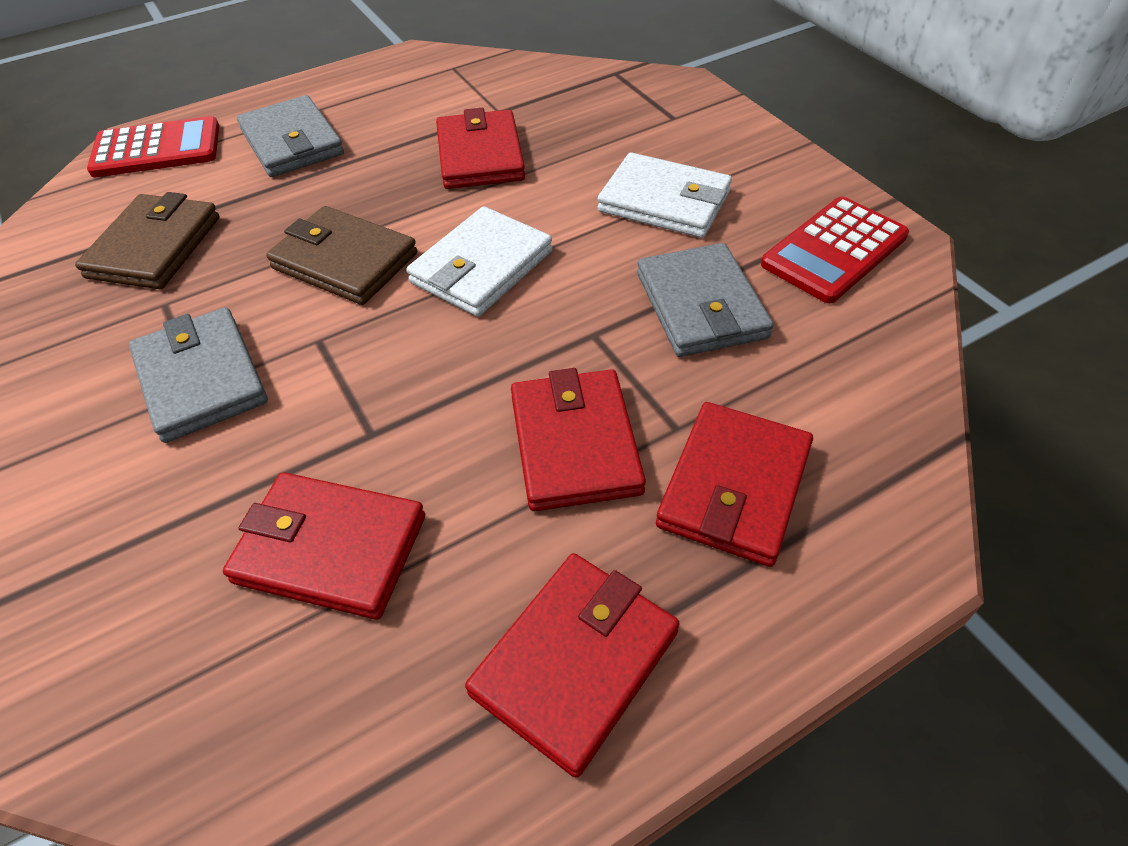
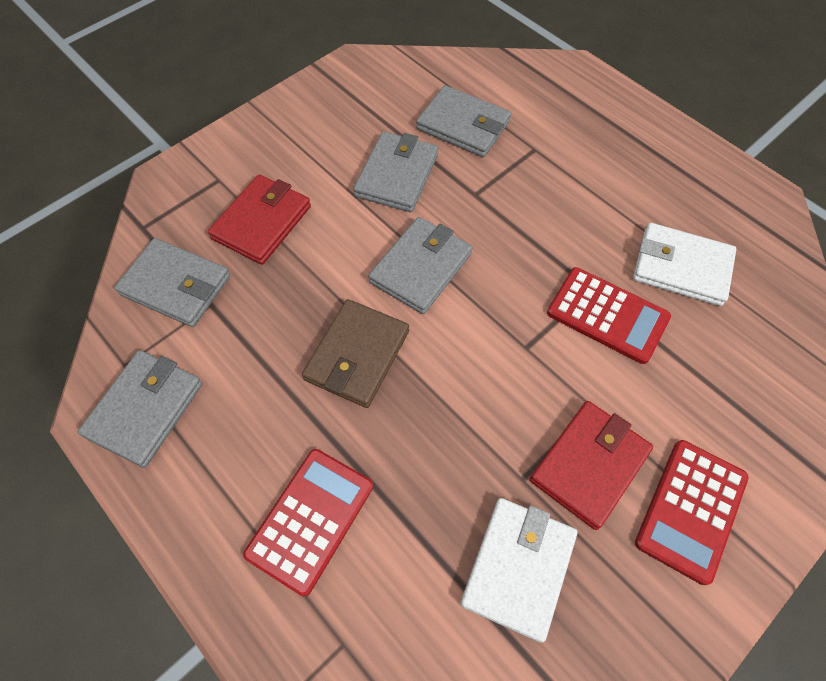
brown wallet: 2 -> 1
grey wallet: 3 -> 5
red calculator: 2 -> 3
red wallet: 5 -> 2

